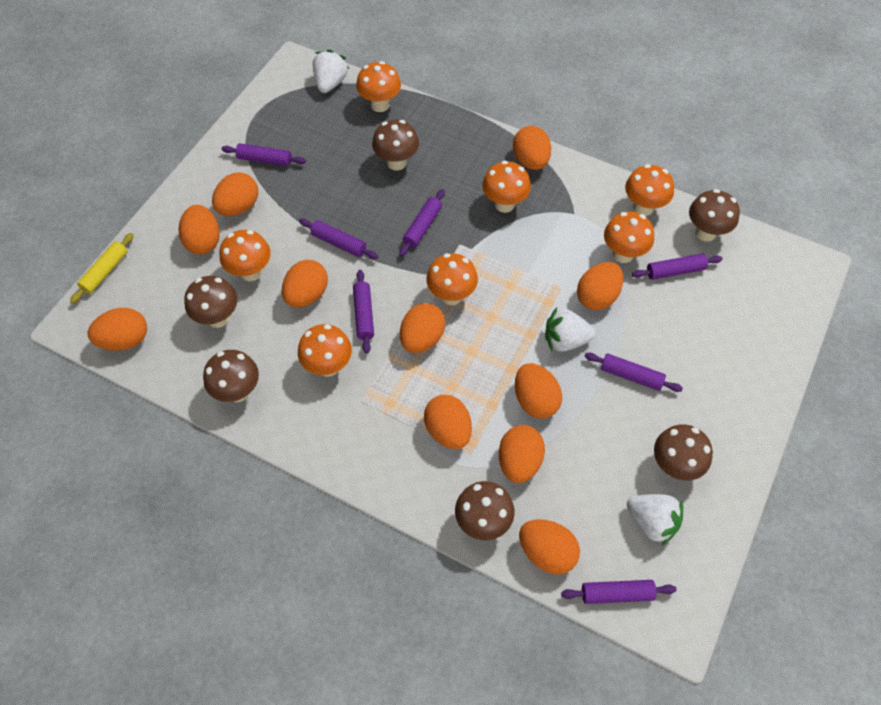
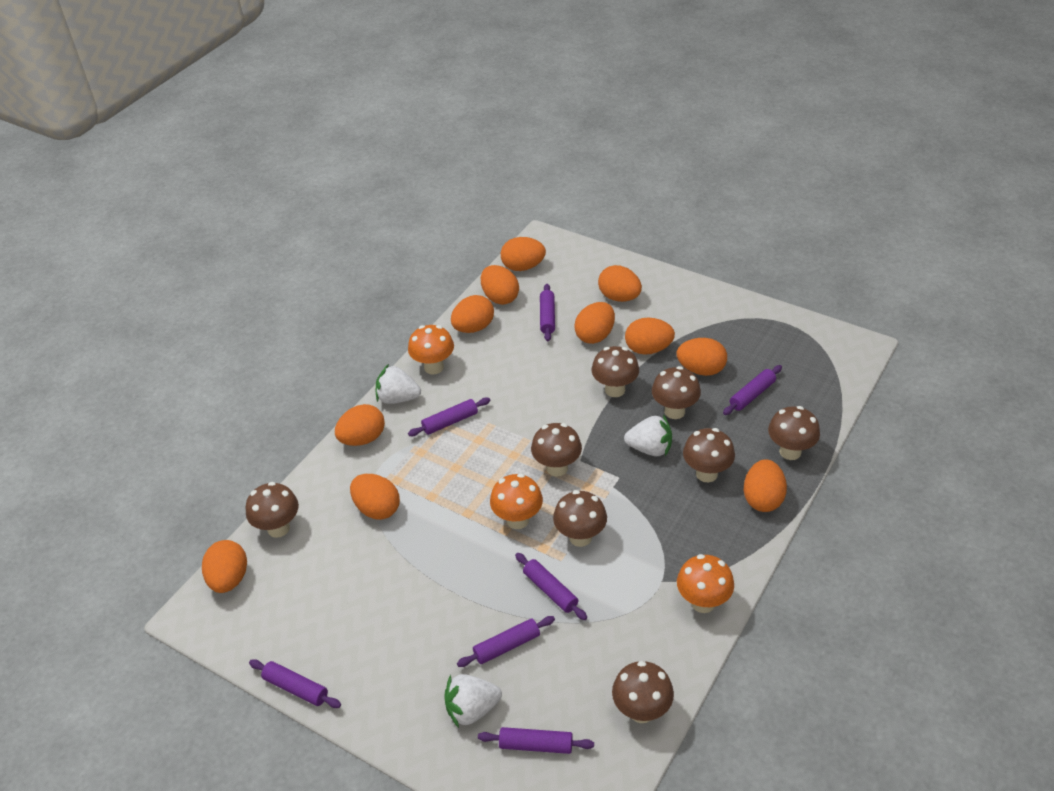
brown mushroom: 6 -> 8
orange mushroom: 7 -> 3
yellow rolling pin: 1 -> 0

